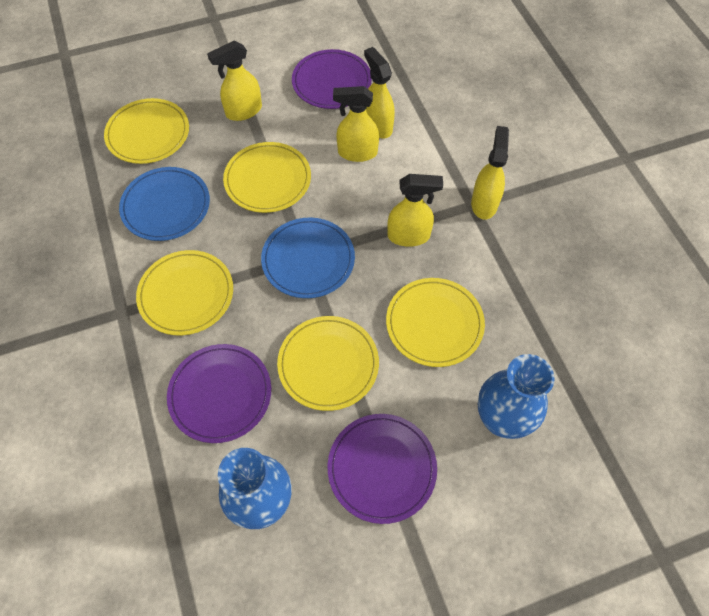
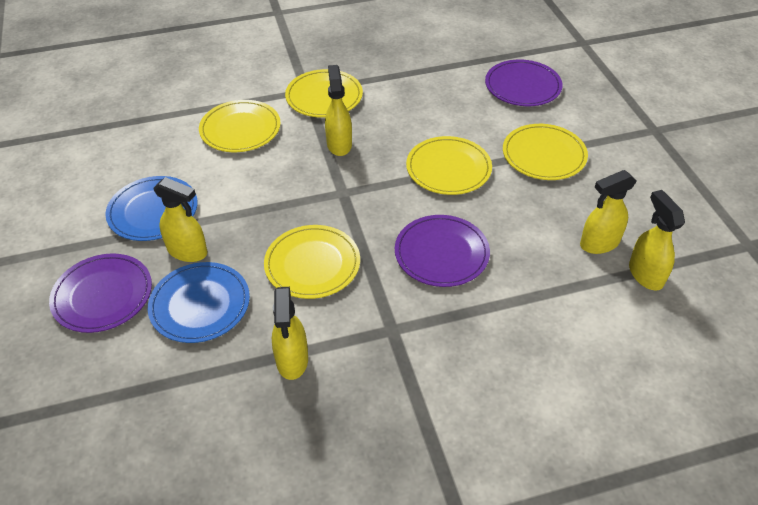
blue vase: 2 -> 0

